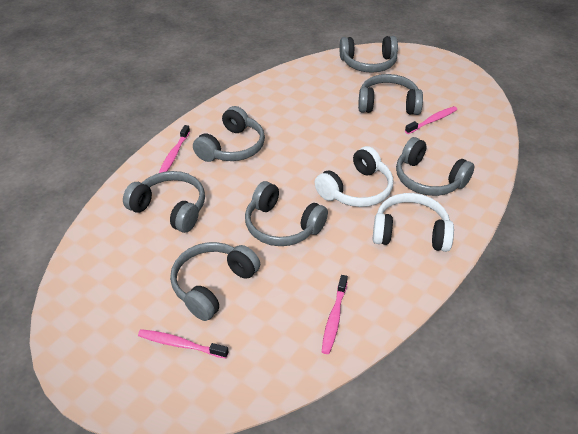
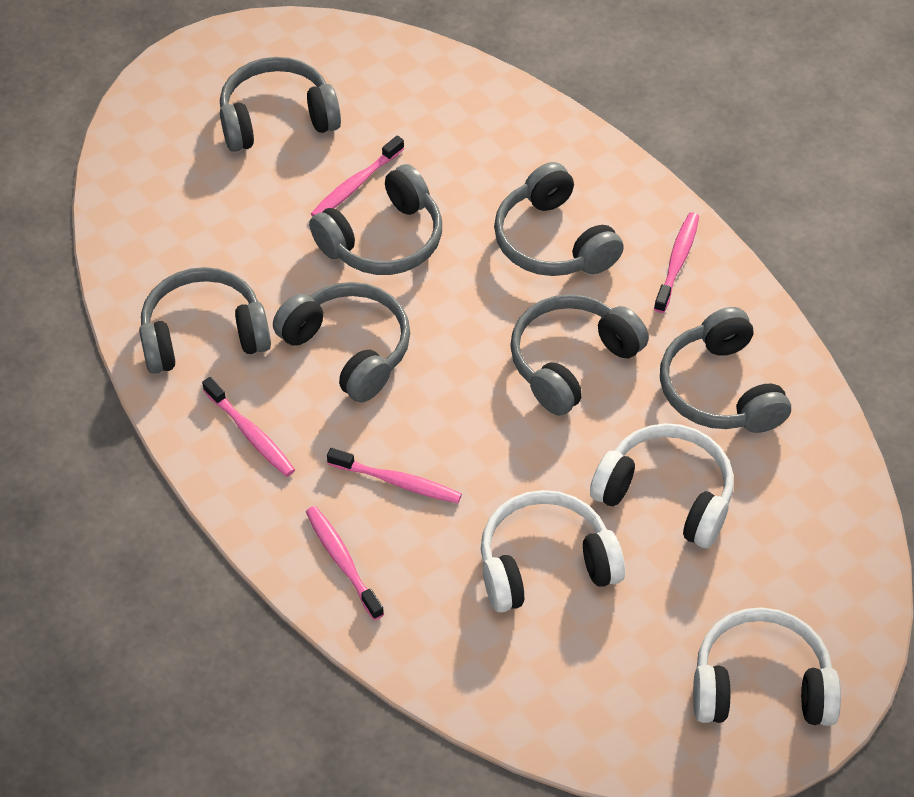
pink toothbrush: 4 -> 5
white headphones: 2 -> 3

